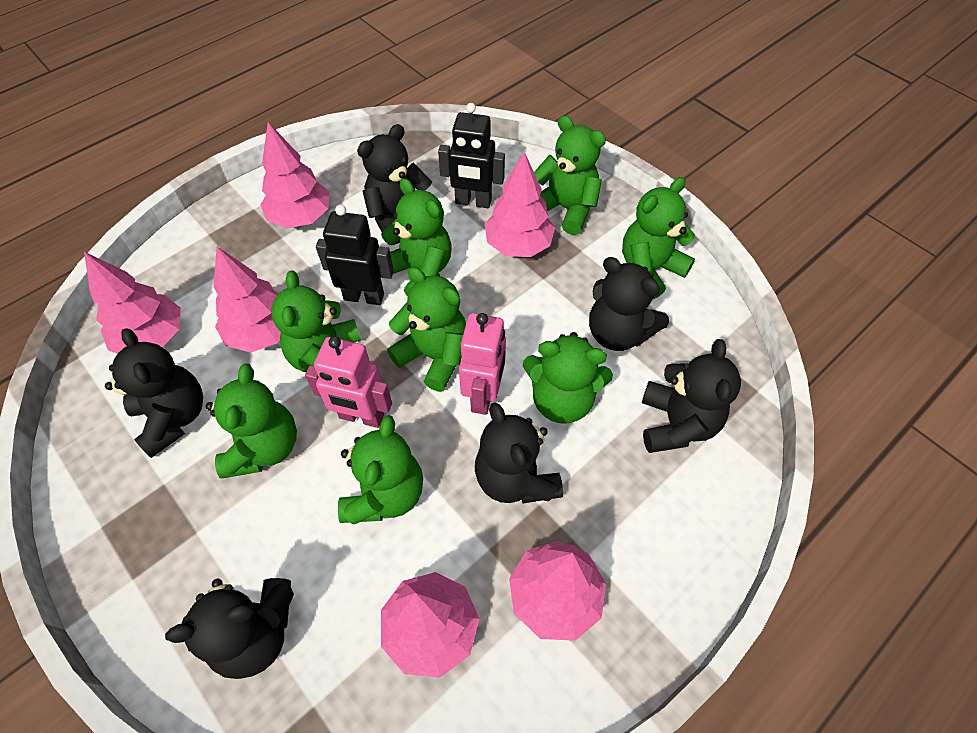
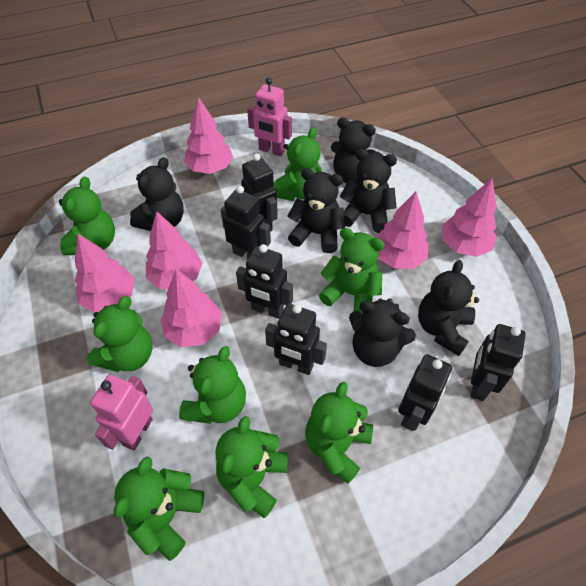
black robot: 2 -> 6

